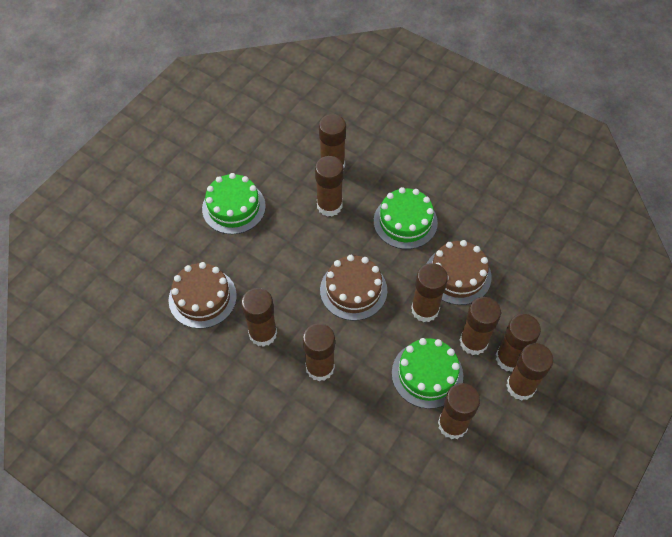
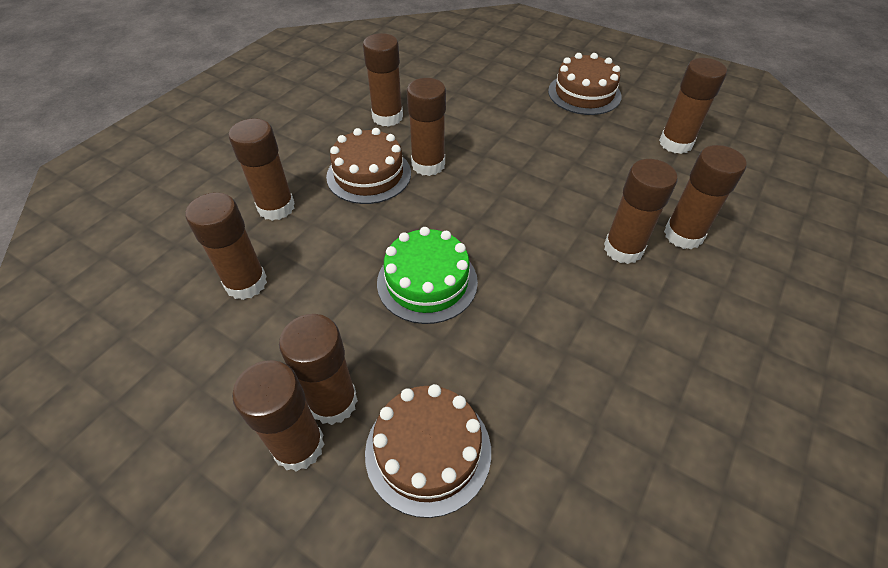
green cake: 3 -> 1

